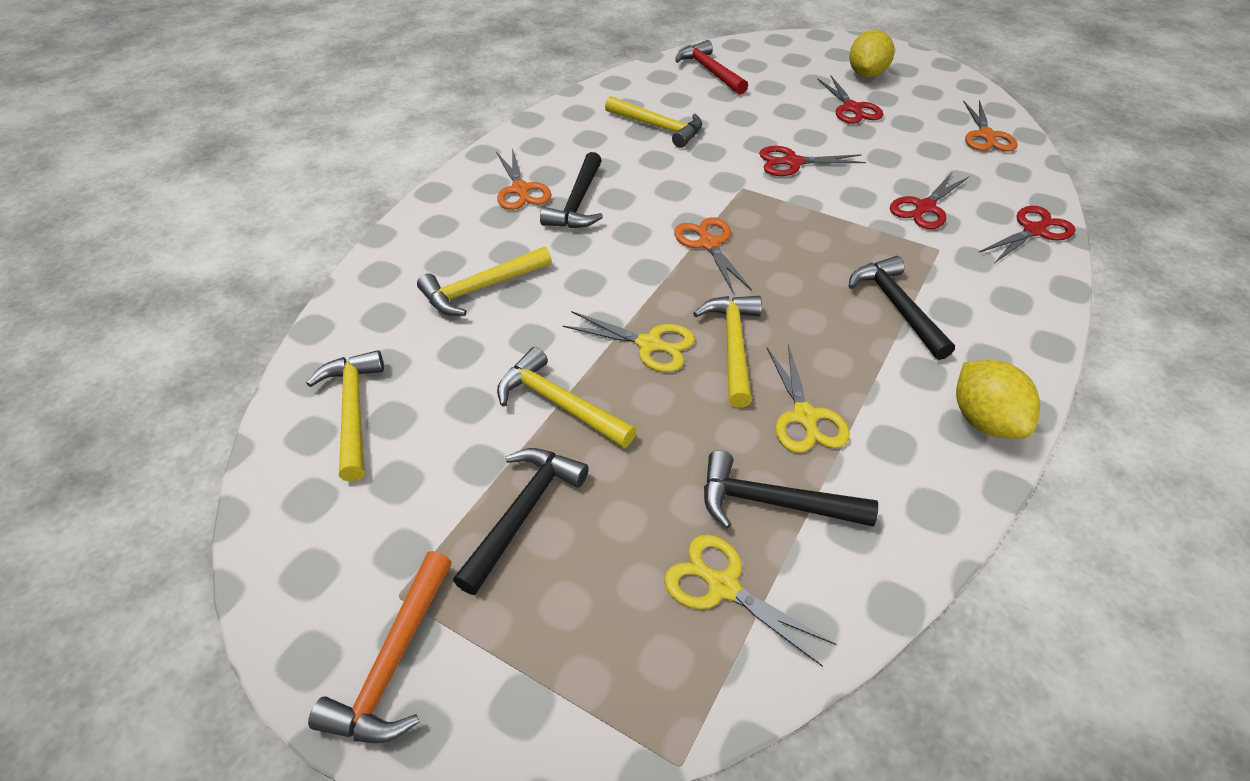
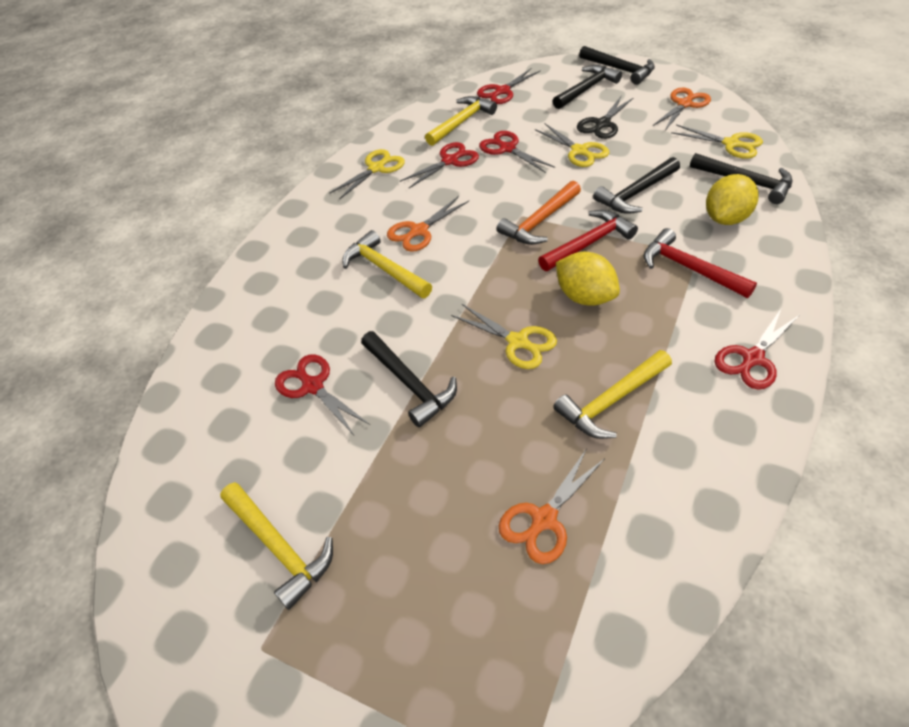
black hammer: 4 -> 5
black scissors: 0 -> 1
red hammer: 1 -> 2
red scissors: 4 -> 5
yellow hammer: 5 -> 4
yellow scissors: 3 -> 4

